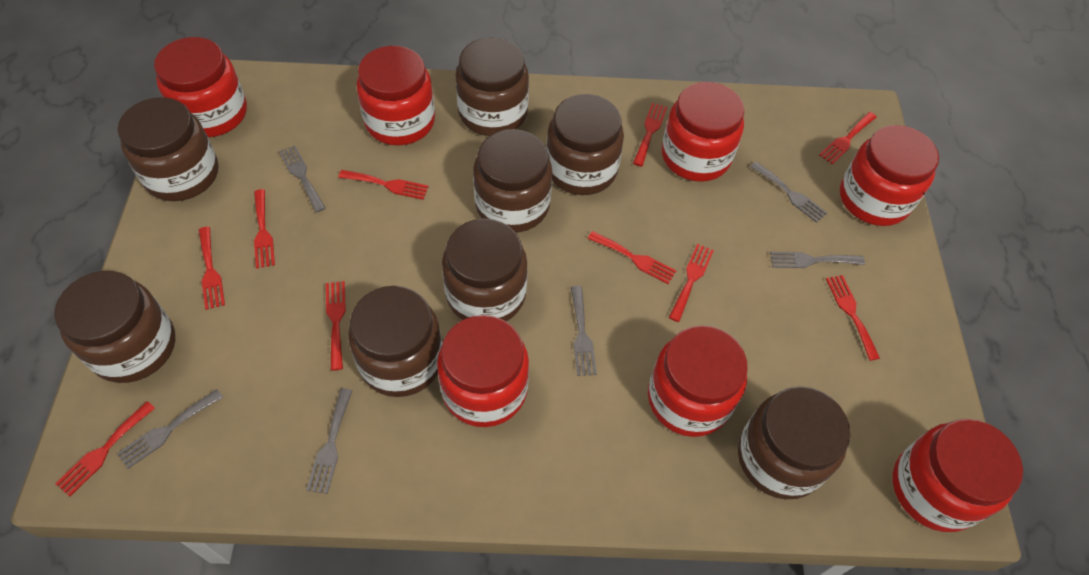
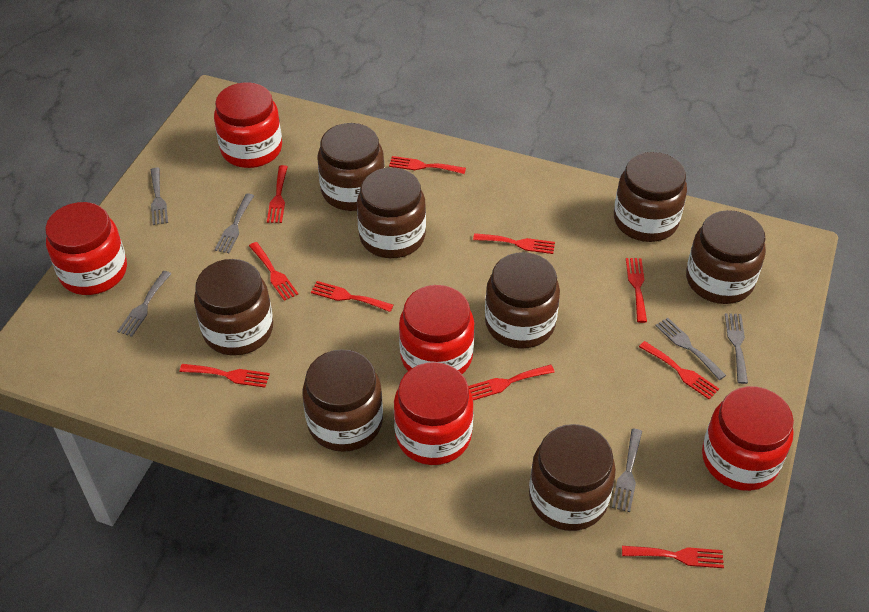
red jar: 7 -> 5

